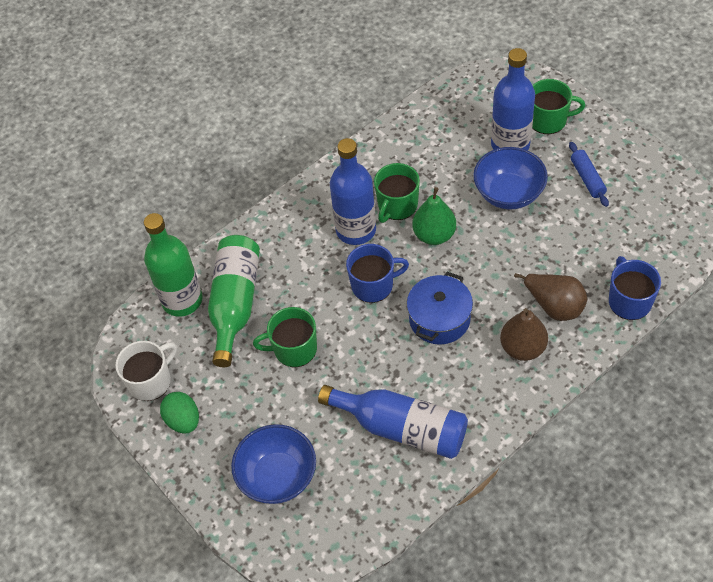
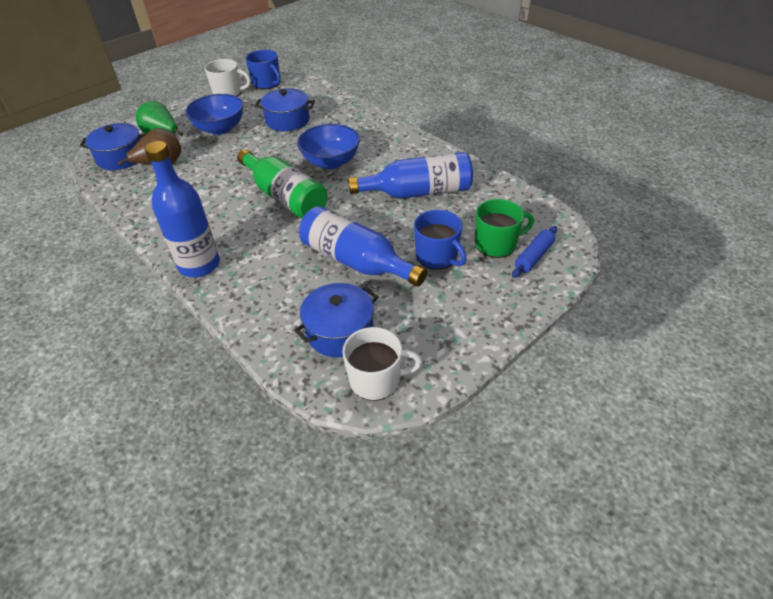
blue pot: 1 -> 3
brown pear: 2 -> 1
green bottle: 2 -> 1
green egg: 1 -> 0
green mug: 3 -> 1
white mug: 1 -> 2

